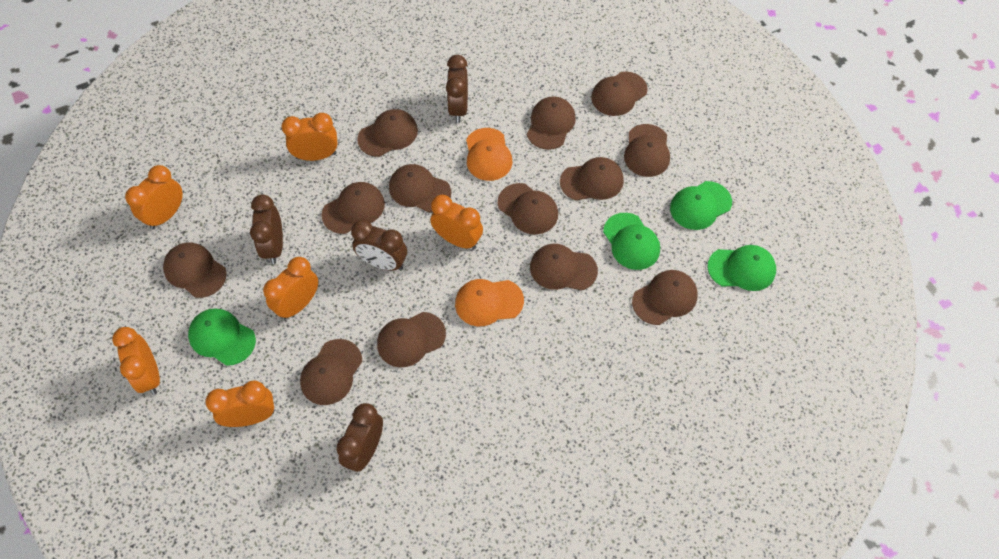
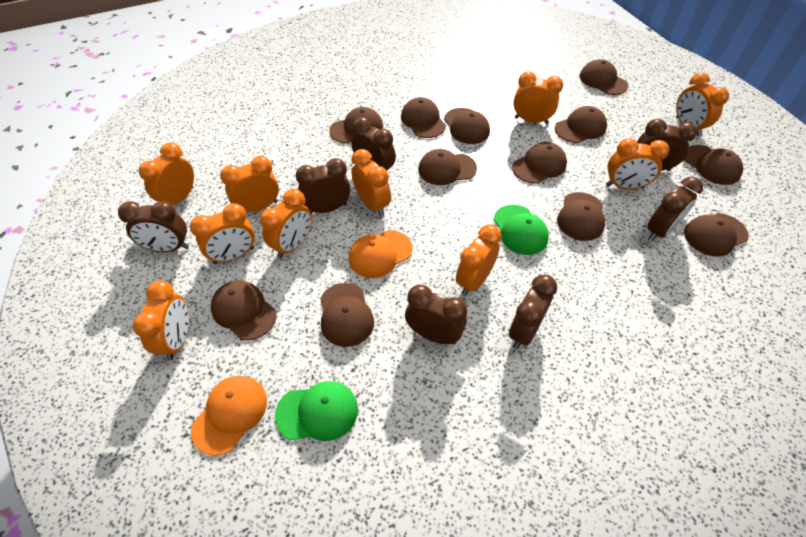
brown cap: 13 -> 12
brown clock: 4 -> 7
green cap: 4 -> 2
orange clock: 6 -> 10

